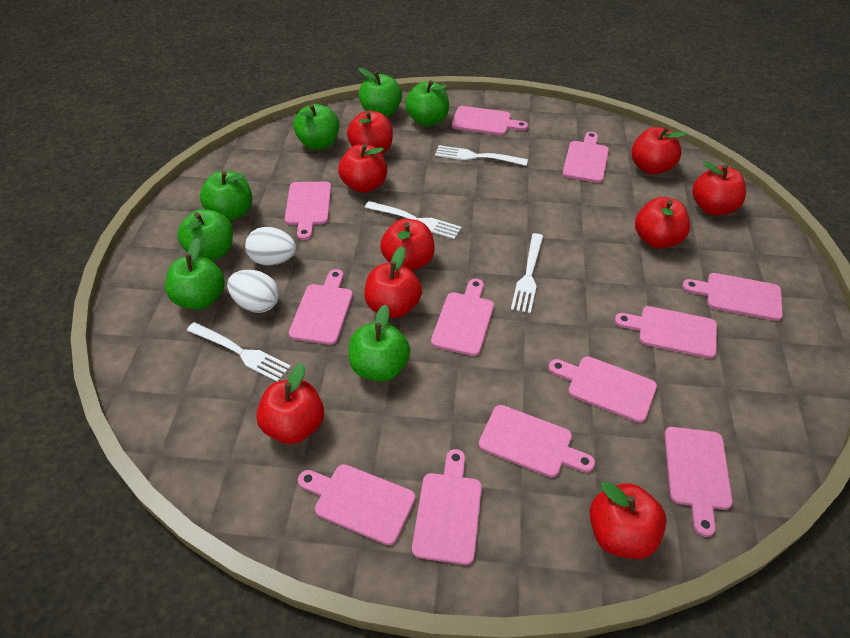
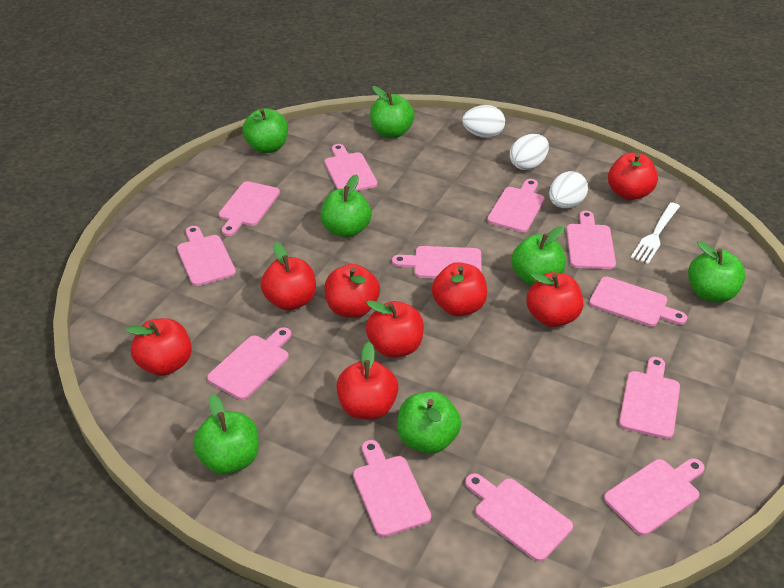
red apple: 9 -> 8
white egg: 2 -> 3
white fork: 4 -> 1

